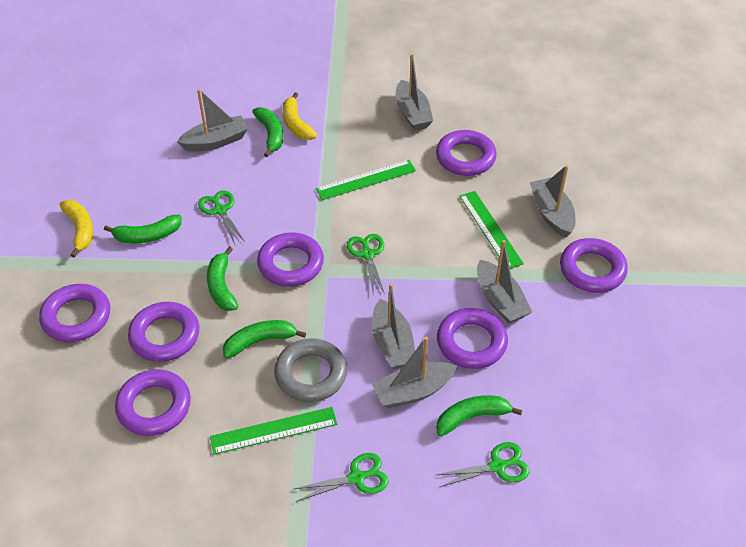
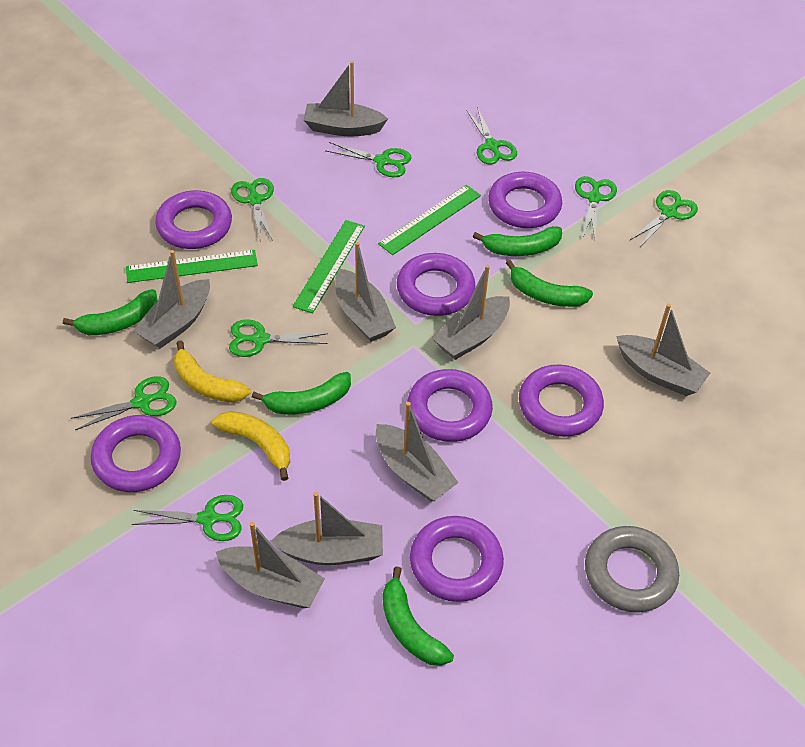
green scissors: 4 -> 8
grey boat: 6 -> 8

